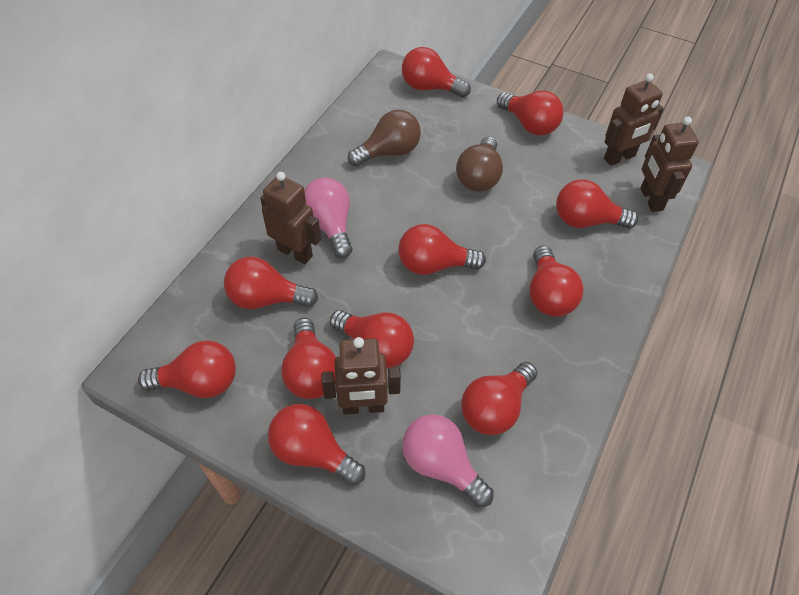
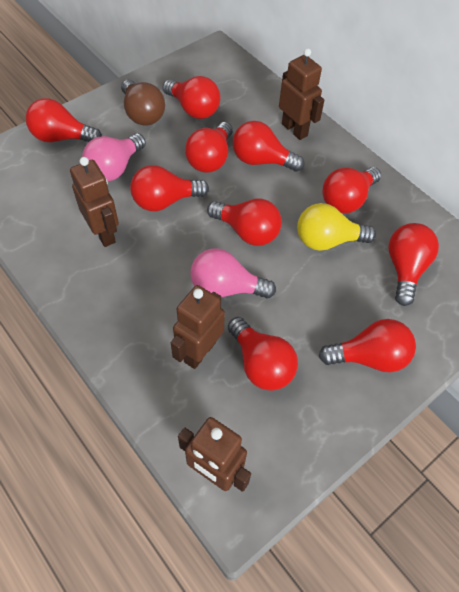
brown light bulb: 2 -> 1
red light bulb: 11 -> 10
yellow light bulb: 0 -> 1

